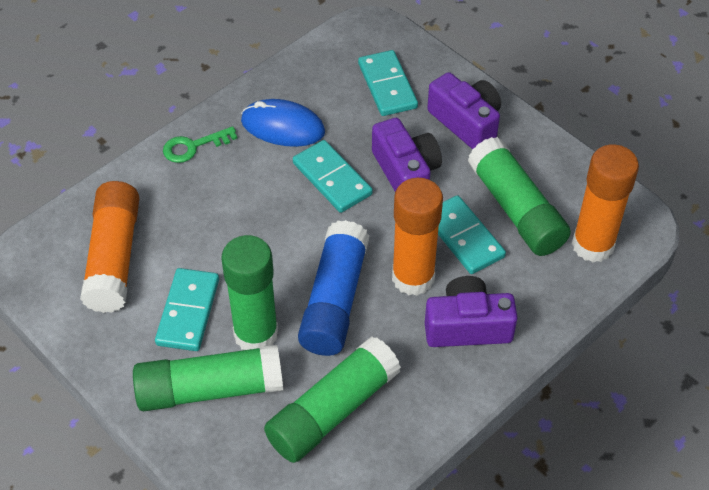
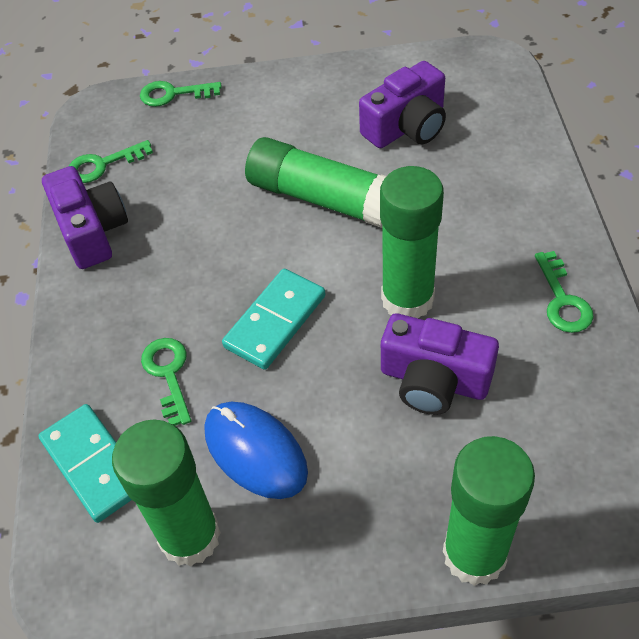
blue glue stick: 1 -> 0
green key: 1 -> 4
orange glue stick: 3 -> 0
turquoise domino: 4 -> 2

